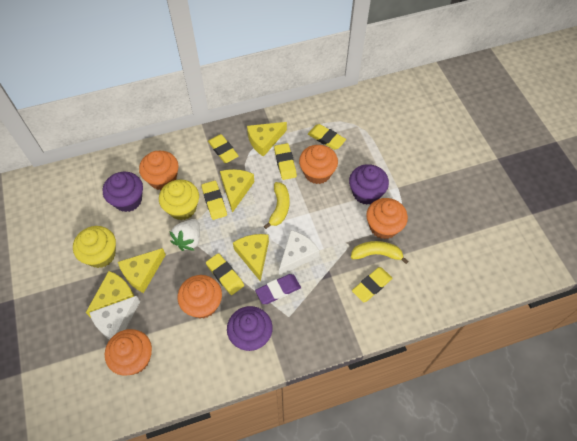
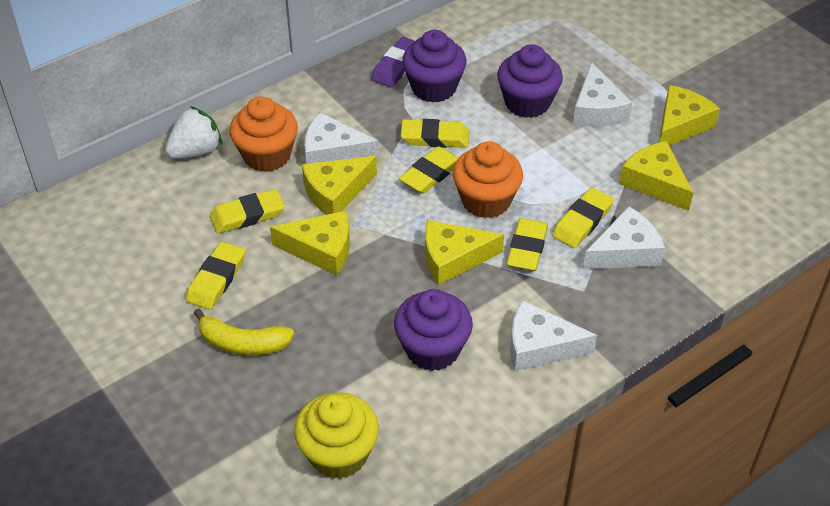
orange cupcake: 5 -> 2
white cheese: 2 -> 4
yellow banana: 2 -> 1
yellow cupcake: 2 -> 1

